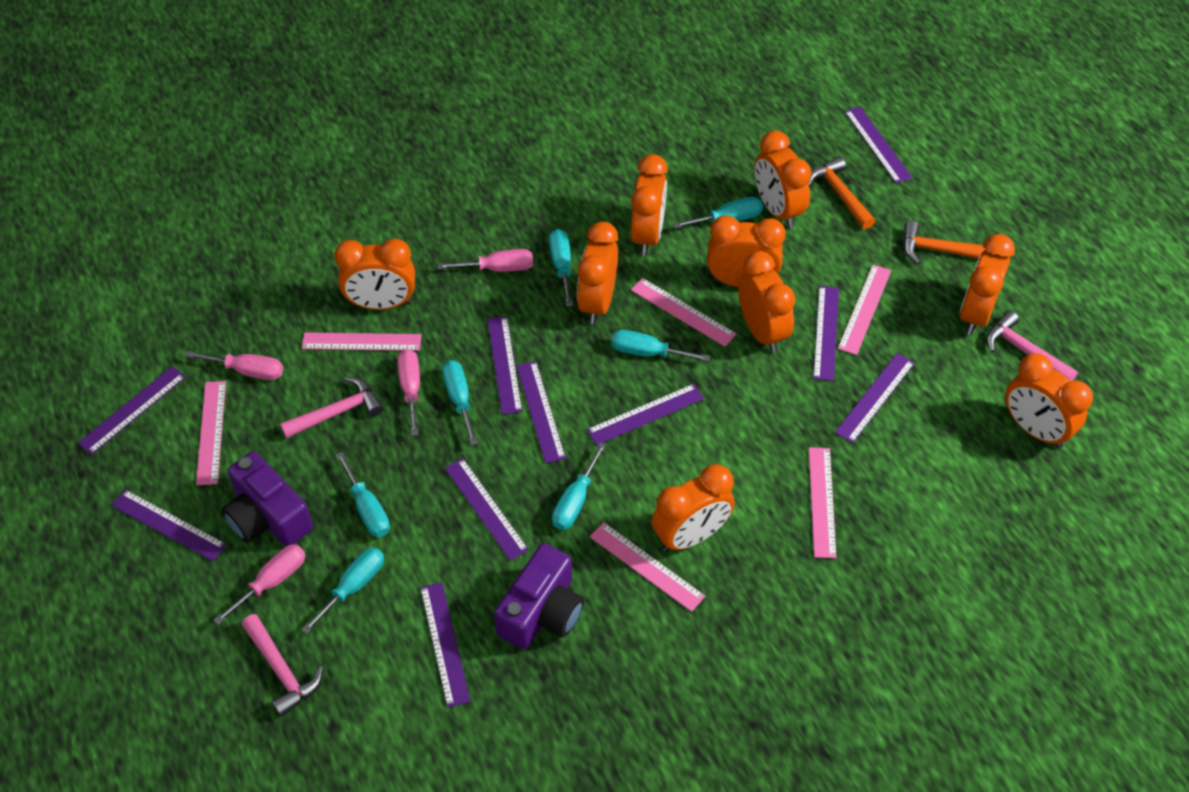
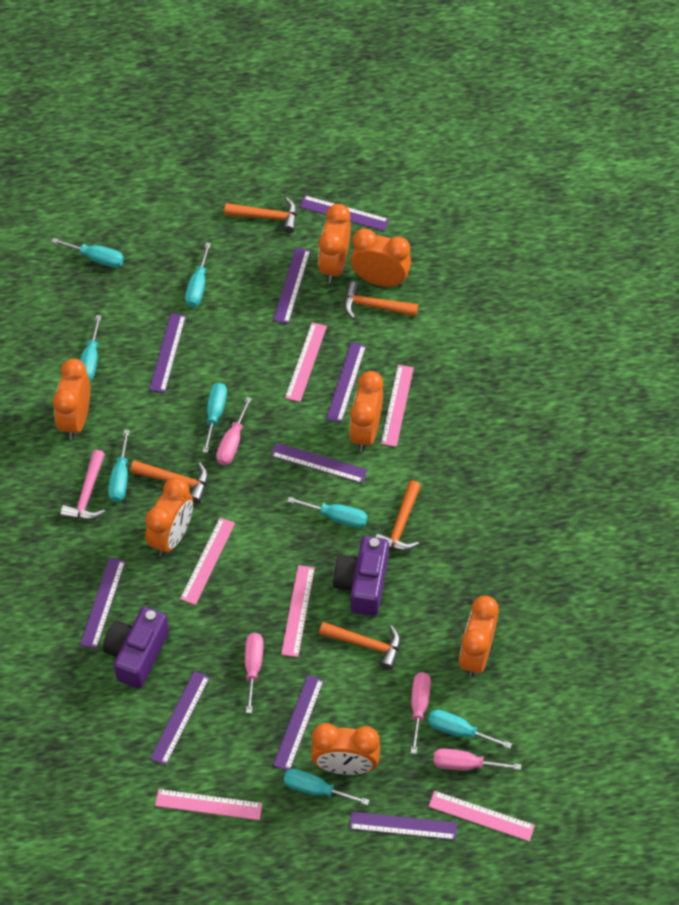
orange clock: 9 -> 7
orange hammer: 2 -> 5
pink hammer: 3 -> 1
purple ruler: 10 -> 9
turquoise screwdriver: 7 -> 8

